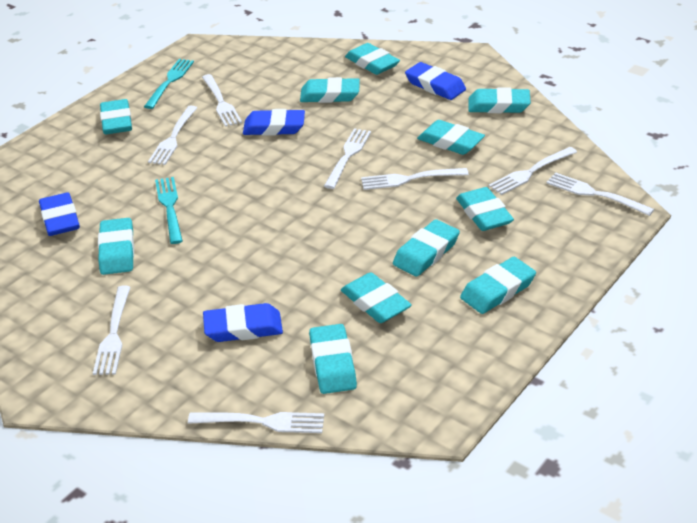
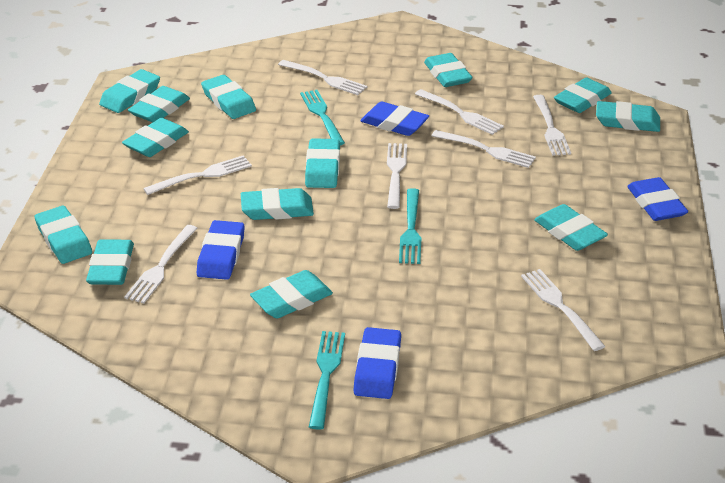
turquoise eraser: 11 -> 13
turquoise fork: 2 -> 3

